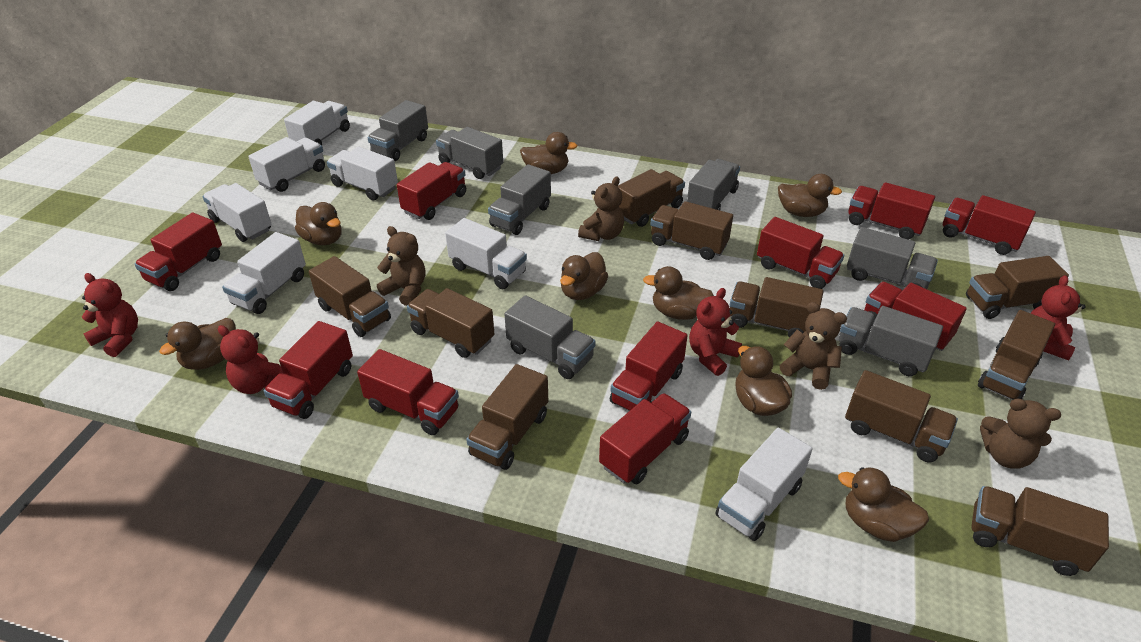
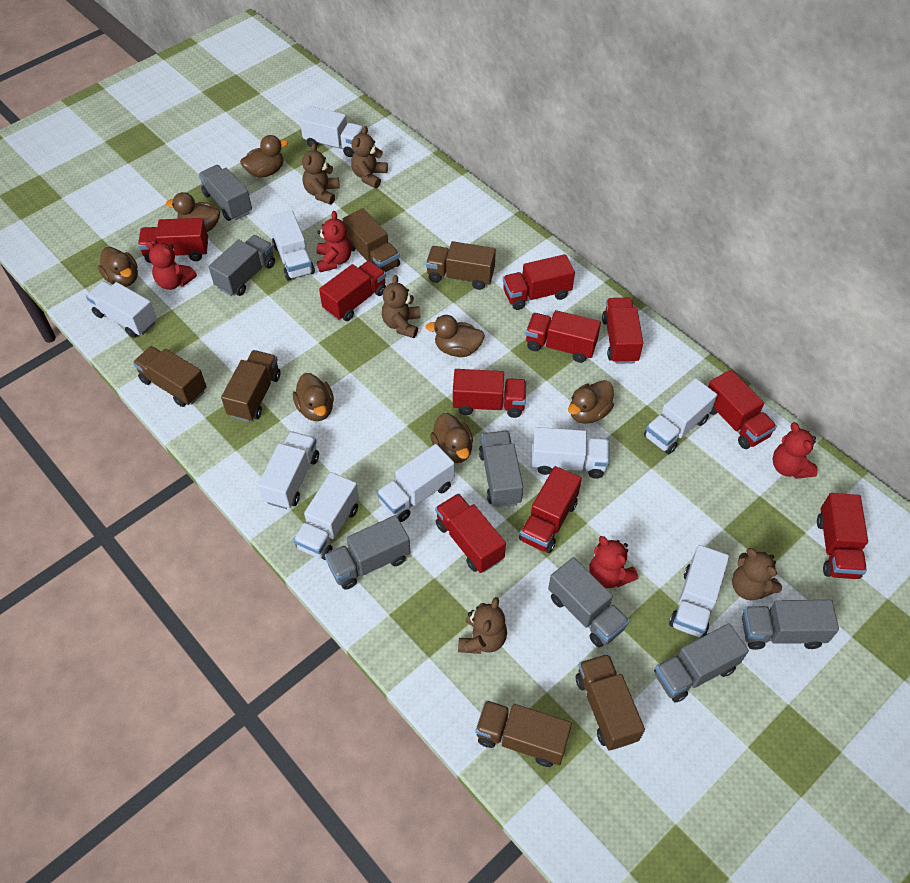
brown duck: 8 -> 7
brown teddy bear: 4 -> 5
brown truck: 10 -> 6
white truck: 7 -> 9

